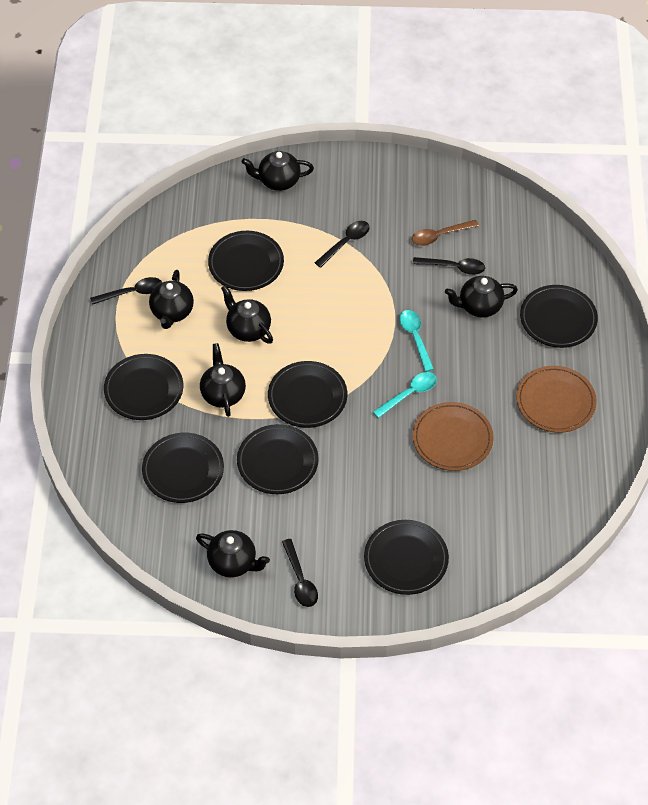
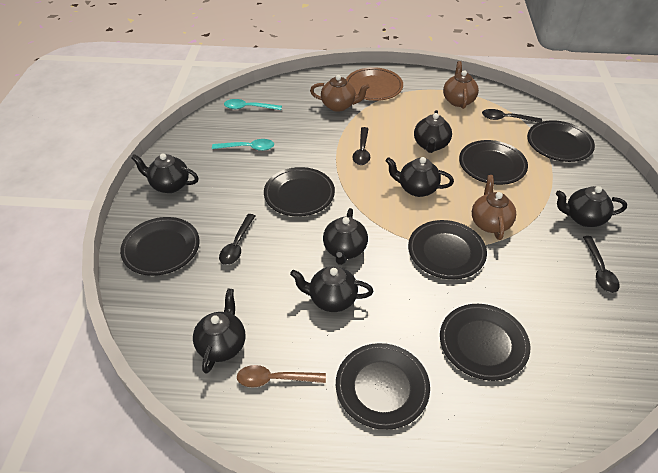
black teapot: 6 -> 7
brown plate: 2 -> 1
brown teapot: 0 -> 3

